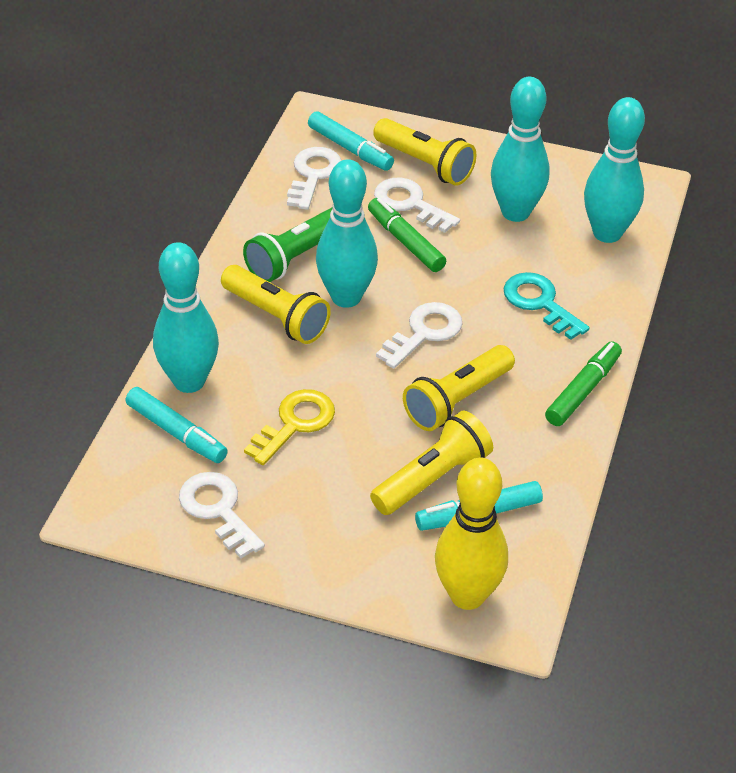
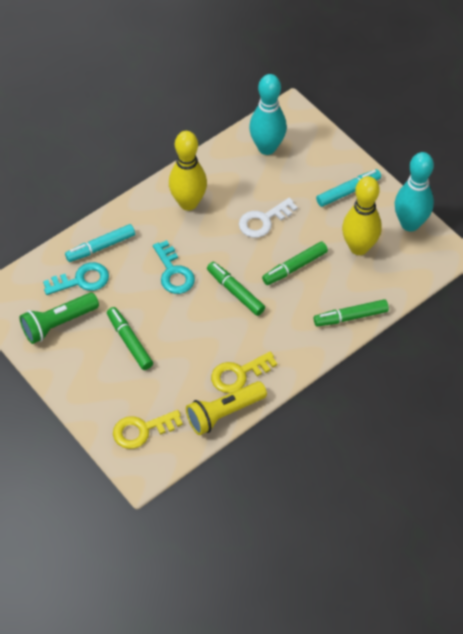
green marker: 2 -> 4
turquoise bowling pin: 4 -> 2
turquoise key: 1 -> 2
turquoise marker: 3 -> 2
white key: 4 -> 1
yellow bowling pin: 1 -> 2
yellow flashlight: 4 -> 1
yellow key: 1 -> 2

